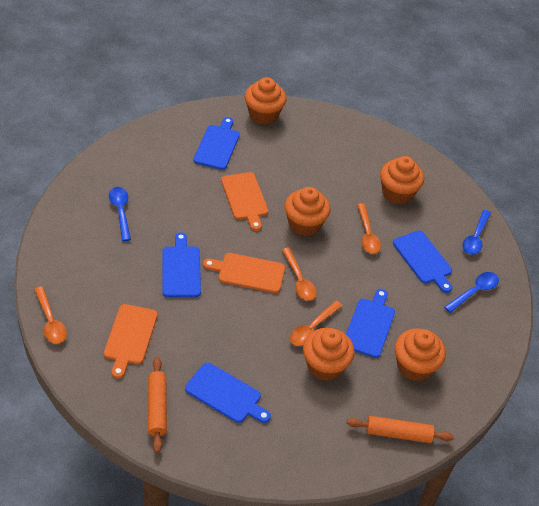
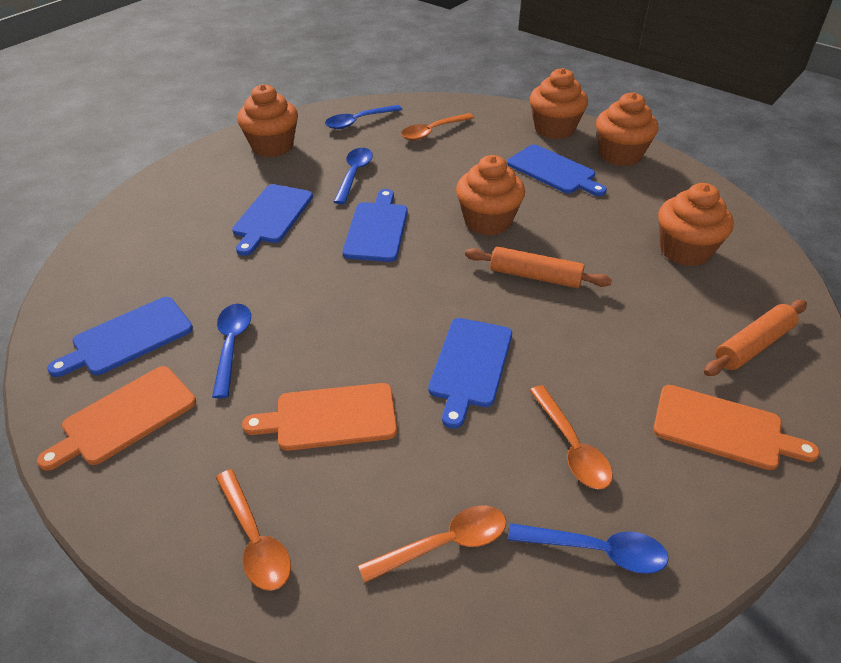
blue spoon: 3 -> 4

